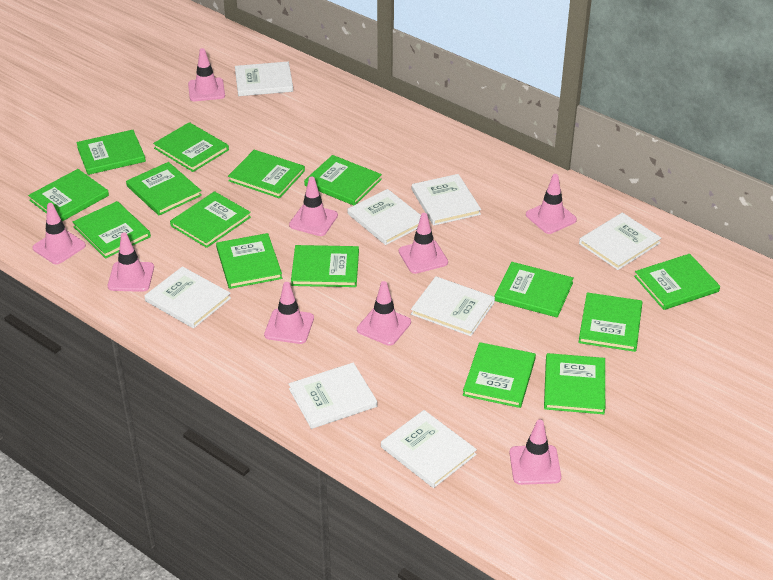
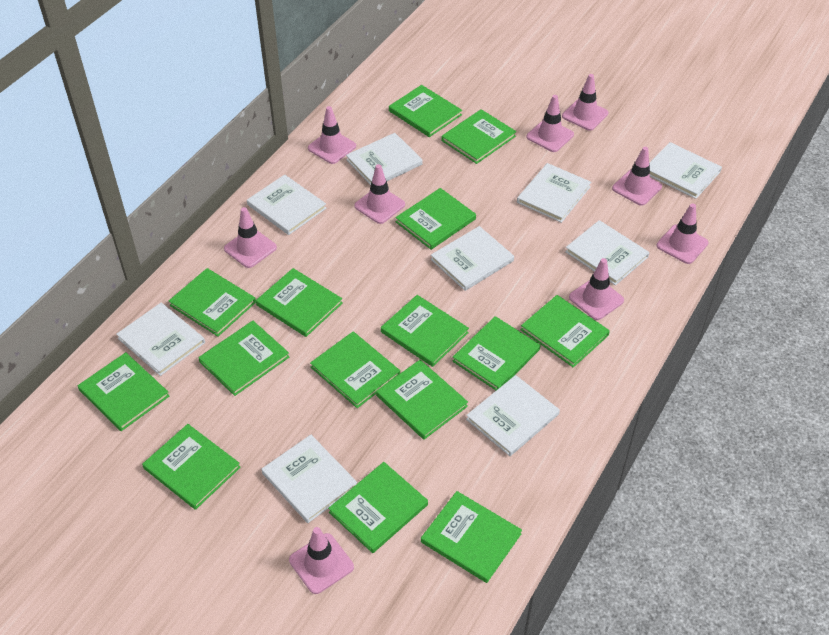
white book: 8 -> 9

